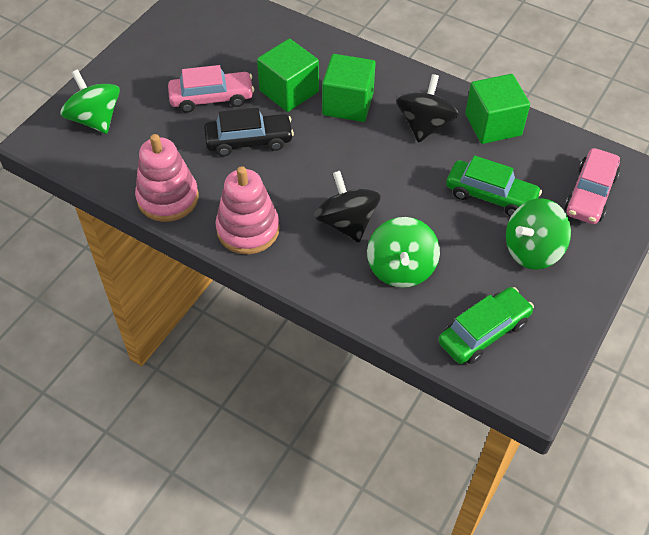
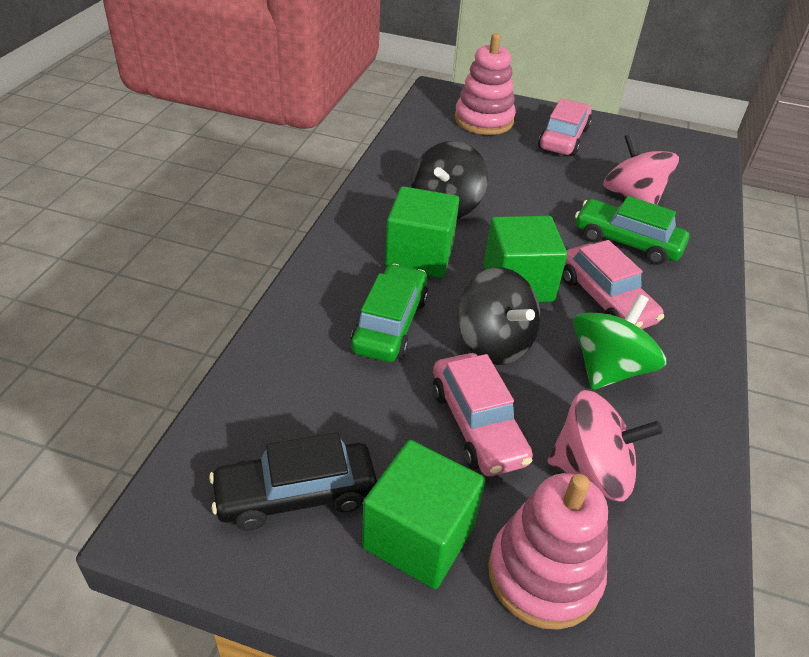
green spinning top: 3 -> 1
pink car: 2 -> 3
pink spinning top: 0 -> 2

